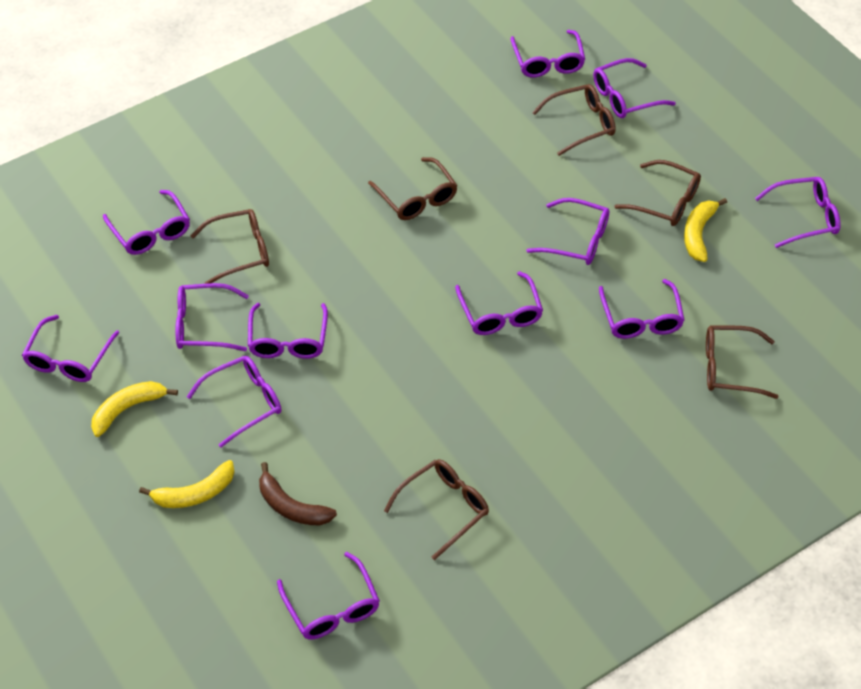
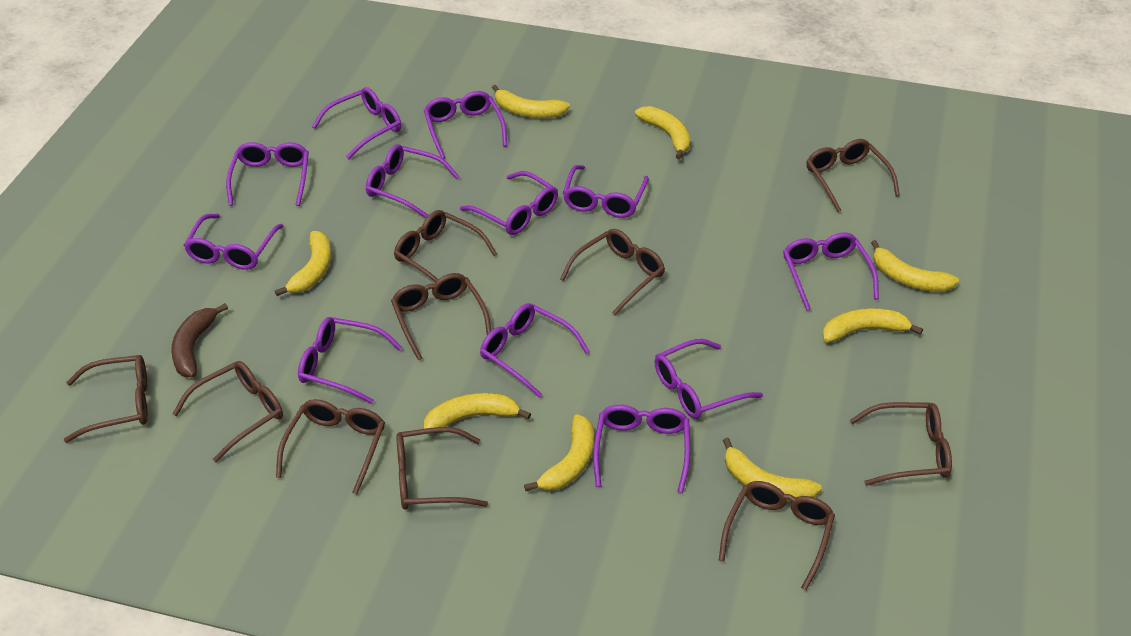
brown glasses: 6 -> 10
yellow banana: 3 -> 8

